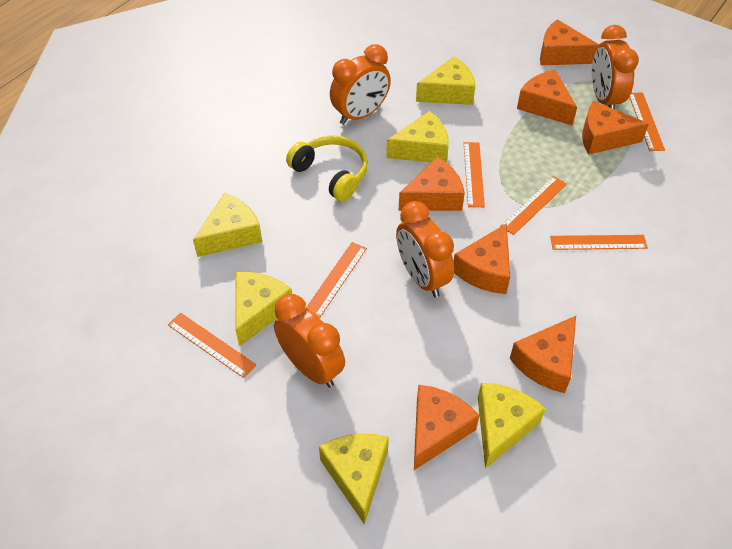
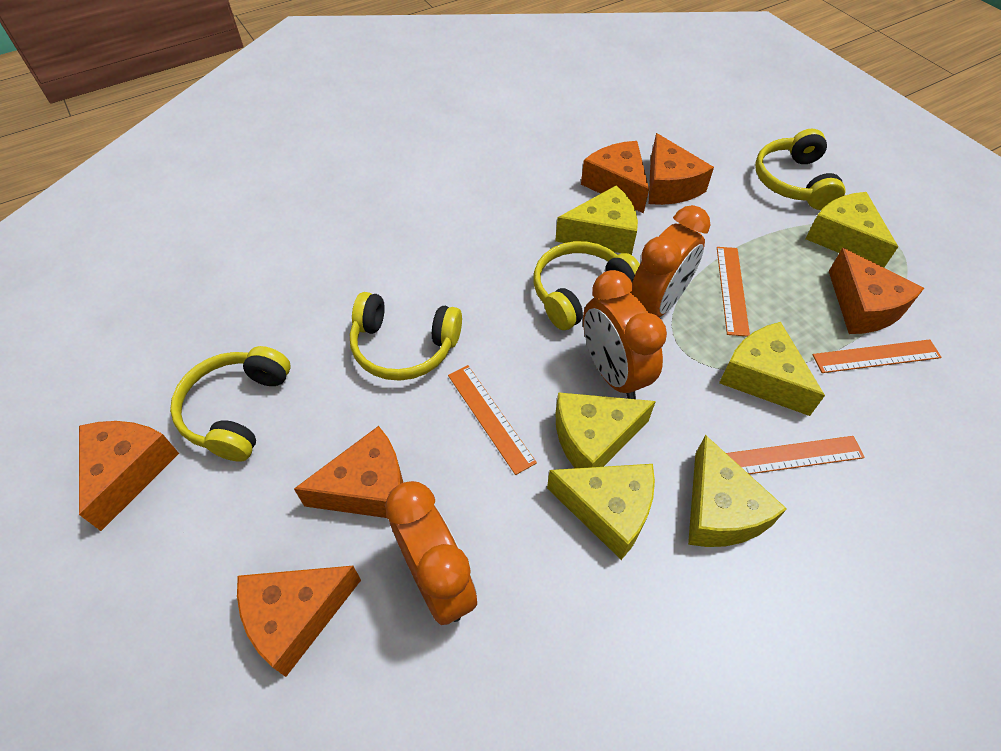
orange cheese: 7 -> 6
orange clock: 4 -> 3
orange ruler: 6 -> 4
yellow headphones: 1 -> 4

